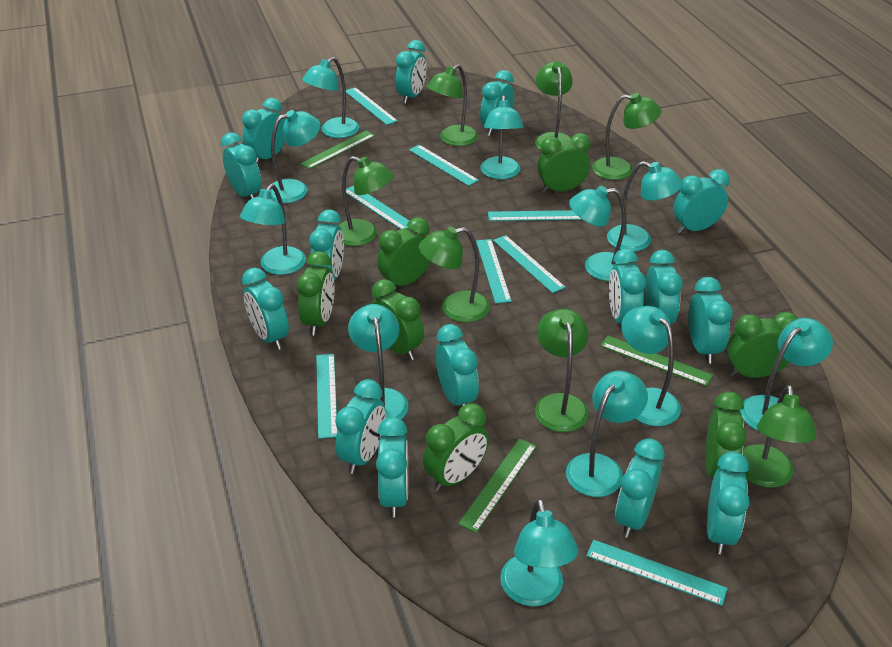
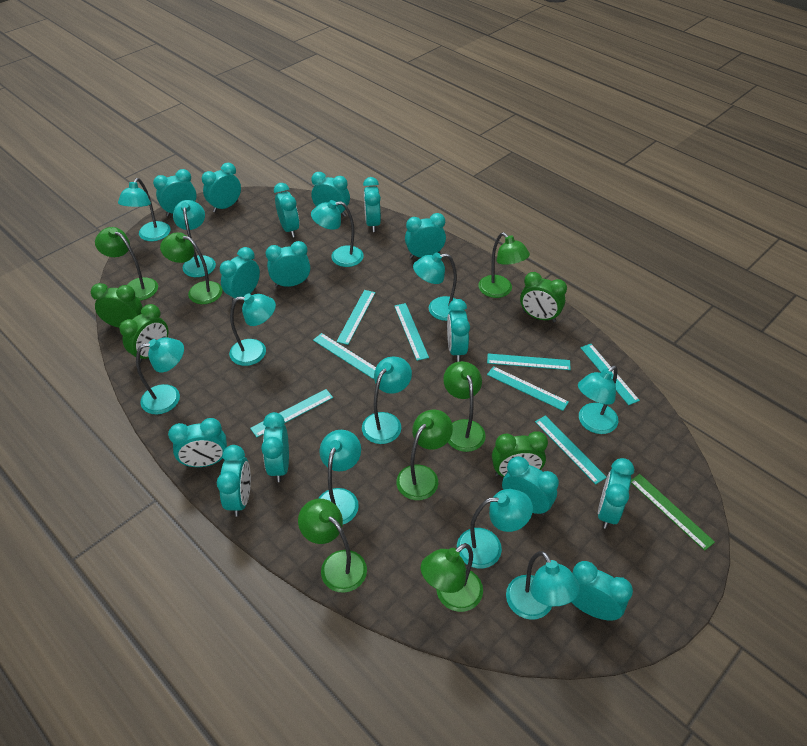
green clock: 7 -> 4
green ruler: 3 -> 1

